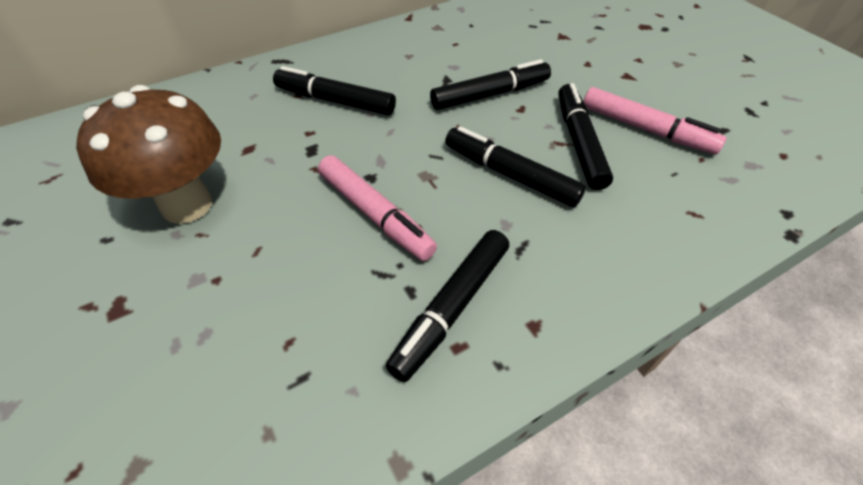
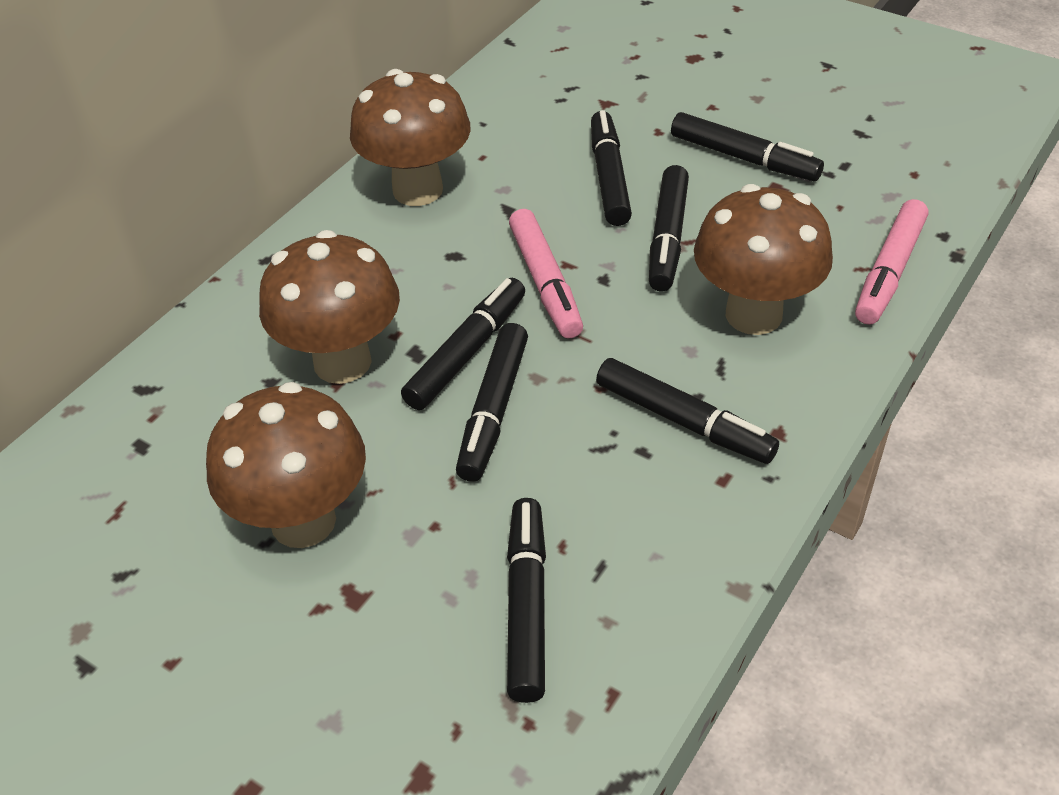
black marker: 5 -> 7
brown mushroom: 1 -> 4

